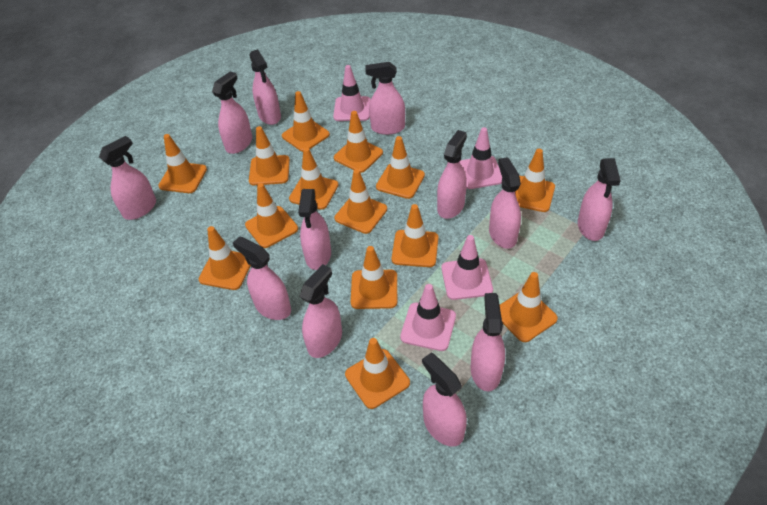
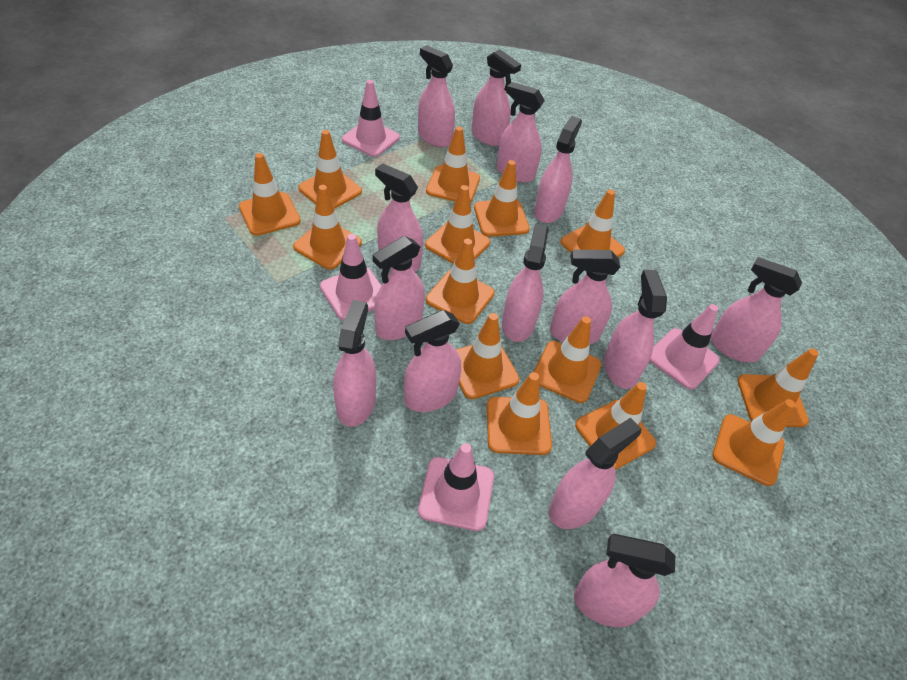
pink spray bottle: 12 -> 14

